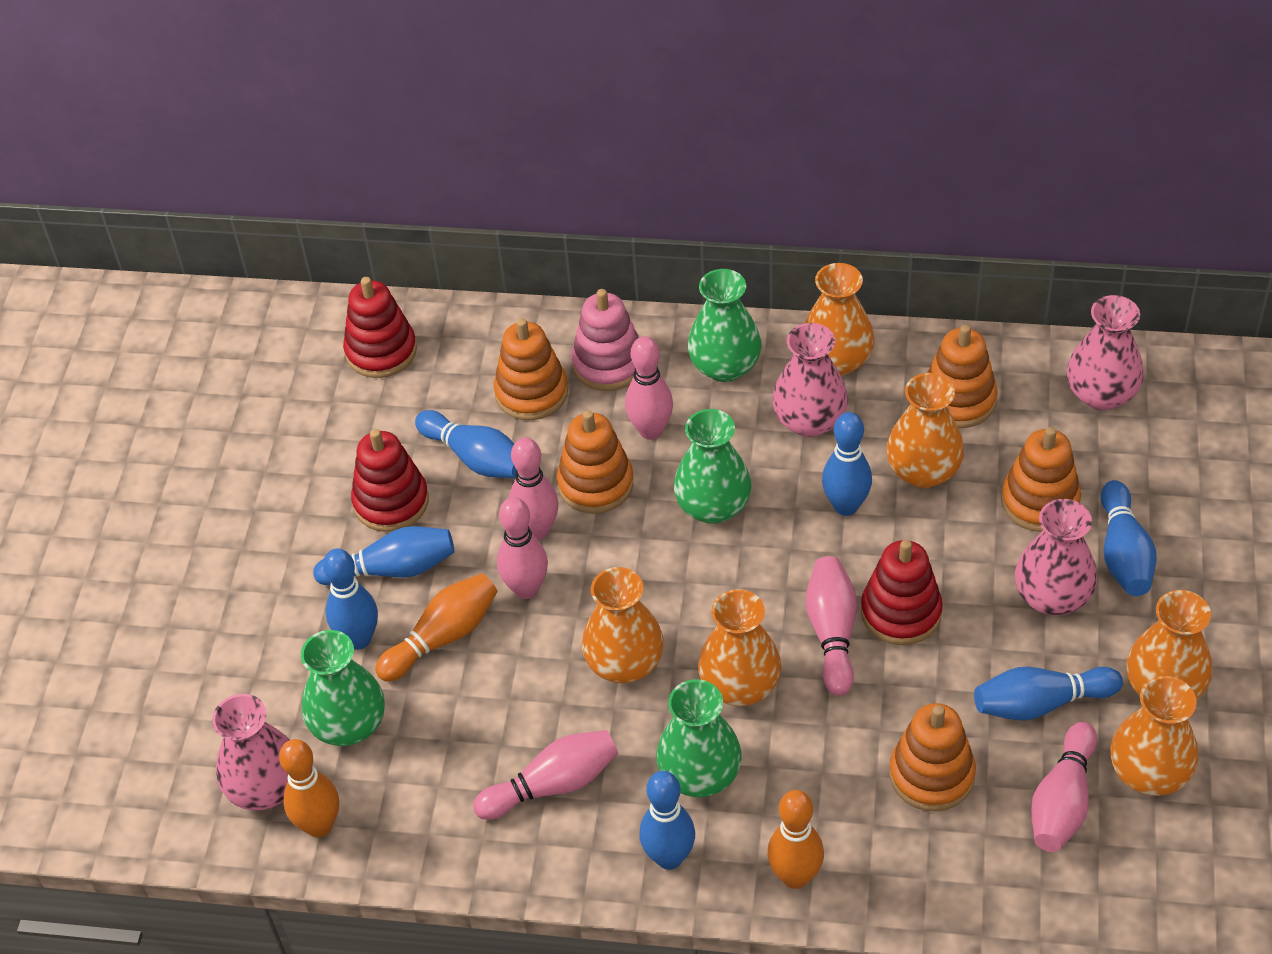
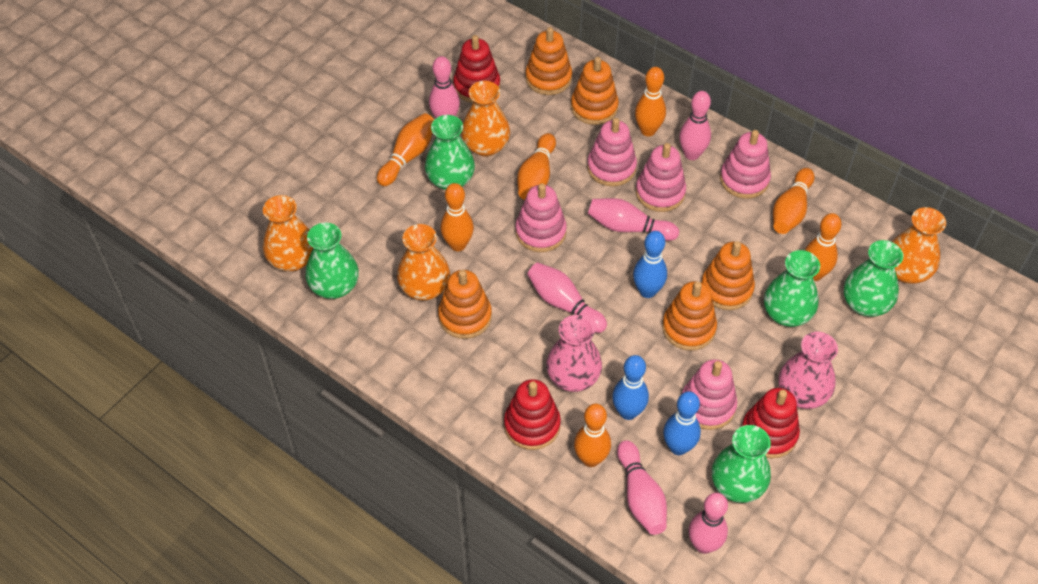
blue bowling pin: 7 -> 3
green vase: 4 -> 5
orange bowling pin: 3 -> 7
orange vase: 6 -> 4
pink stacking toy: 1 -> 5
pink vase: 4 -> 2

